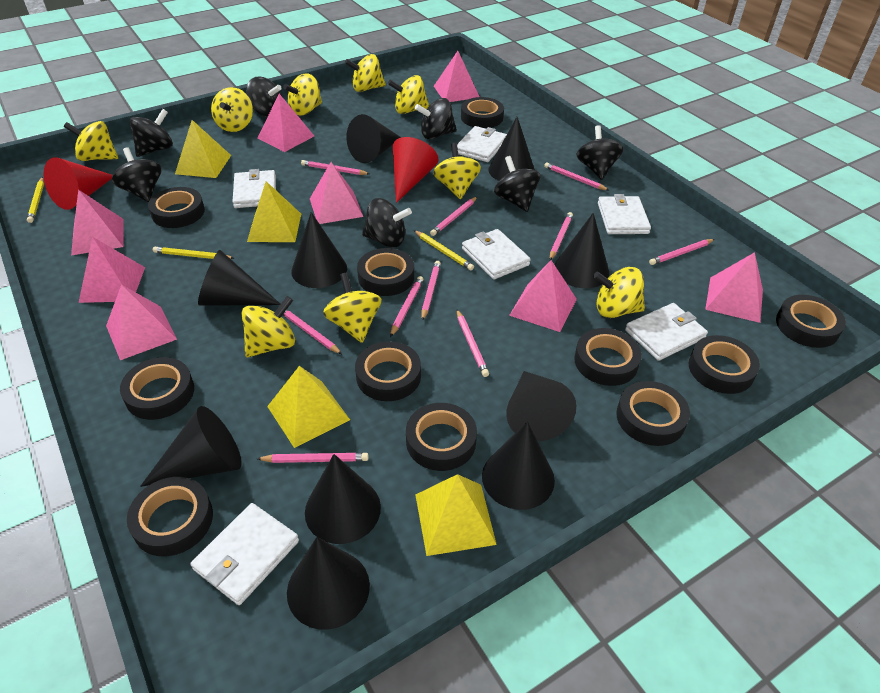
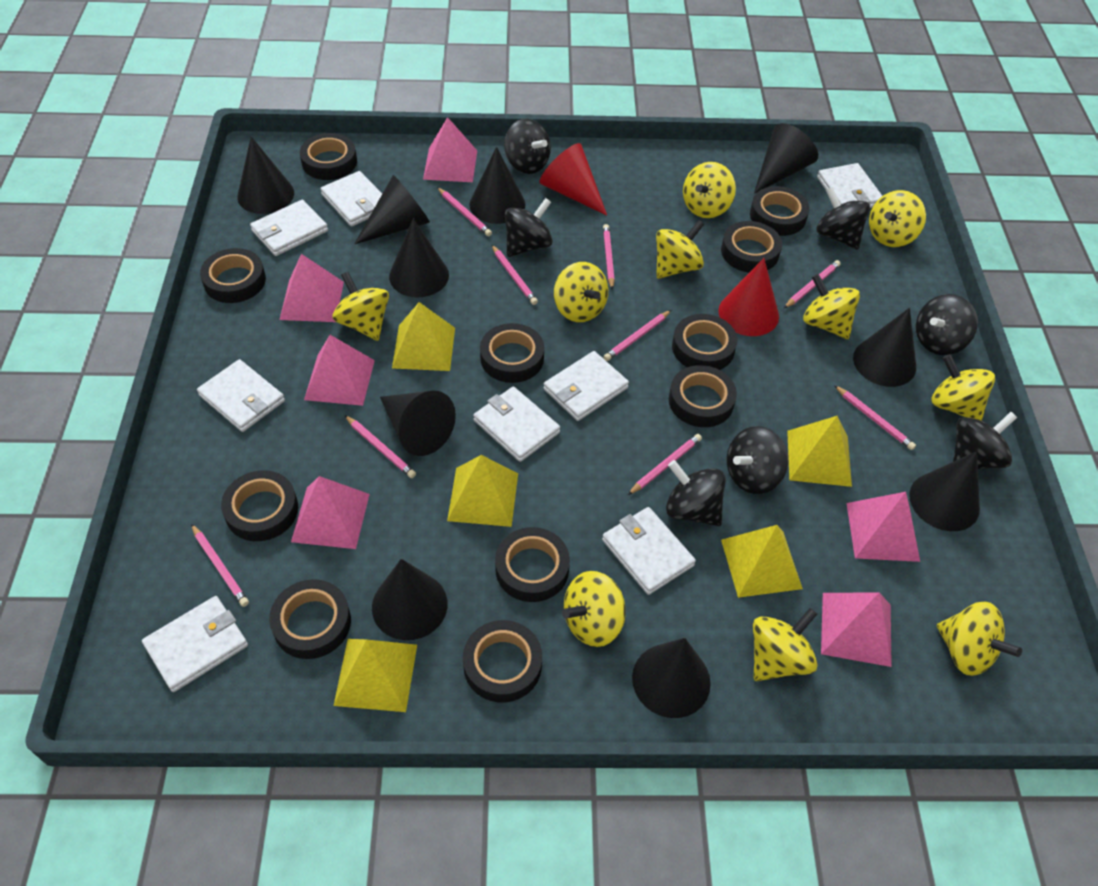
pink pencil: 10 -> 9
pink pyramid: 8 -> 6
white wallet: 6 -> 8
yellow pencil: 3 -> 0
yellow pyramid: 4 -> 5
yellow spinning top: 9 -> 10

